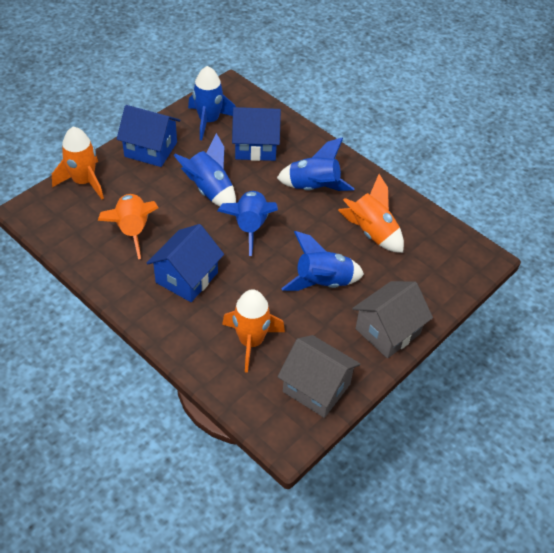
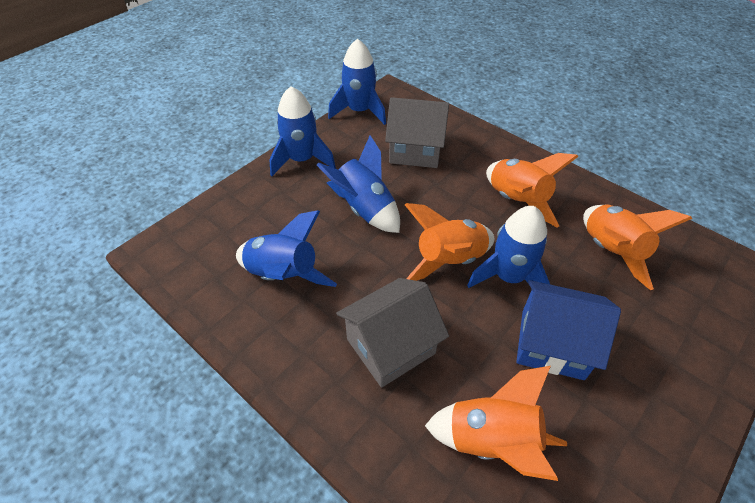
blue house: 3 -> 1

